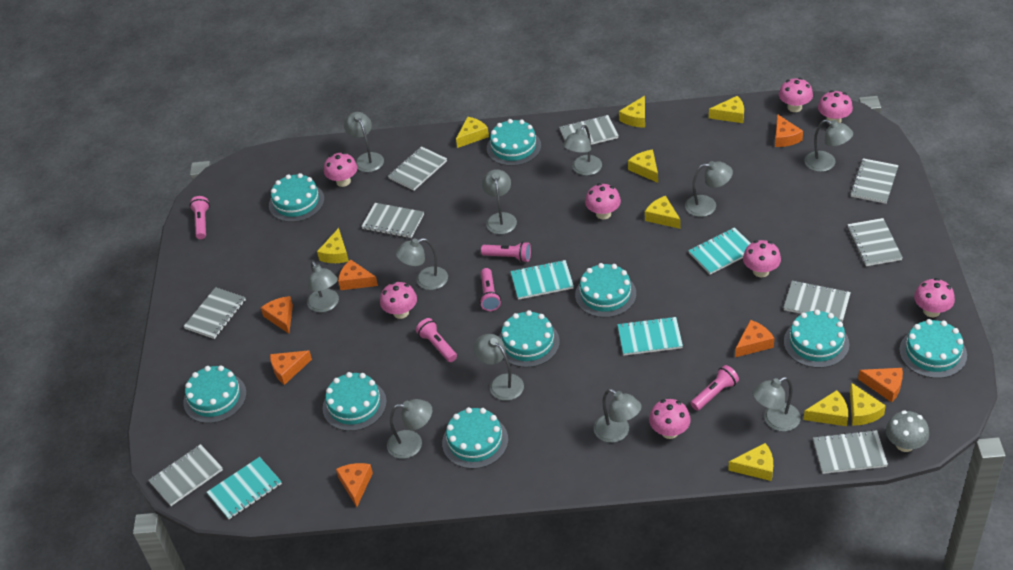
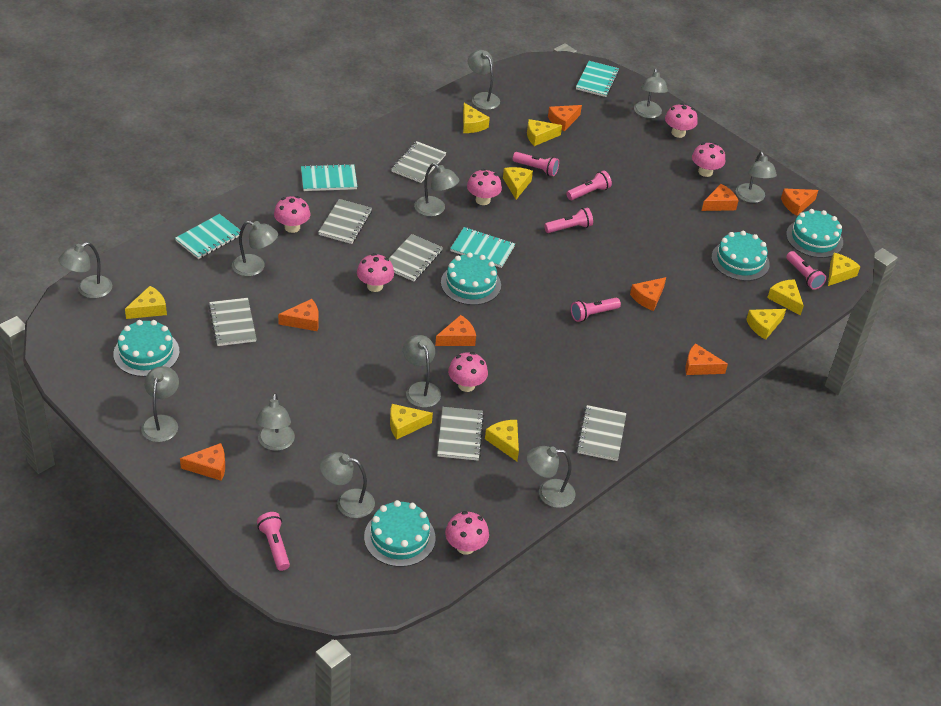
grey mushroom: 1 -> 0
grey notebook: 9 -> 6
orange cheese: 7 -> 8
pink flashlight: 5 -> 6
pink mushroom: 8 -> 7
turquoise cake: 9 -> 5

